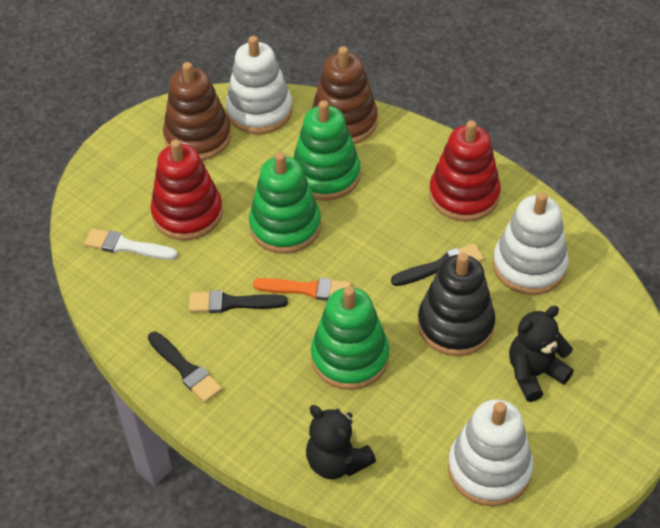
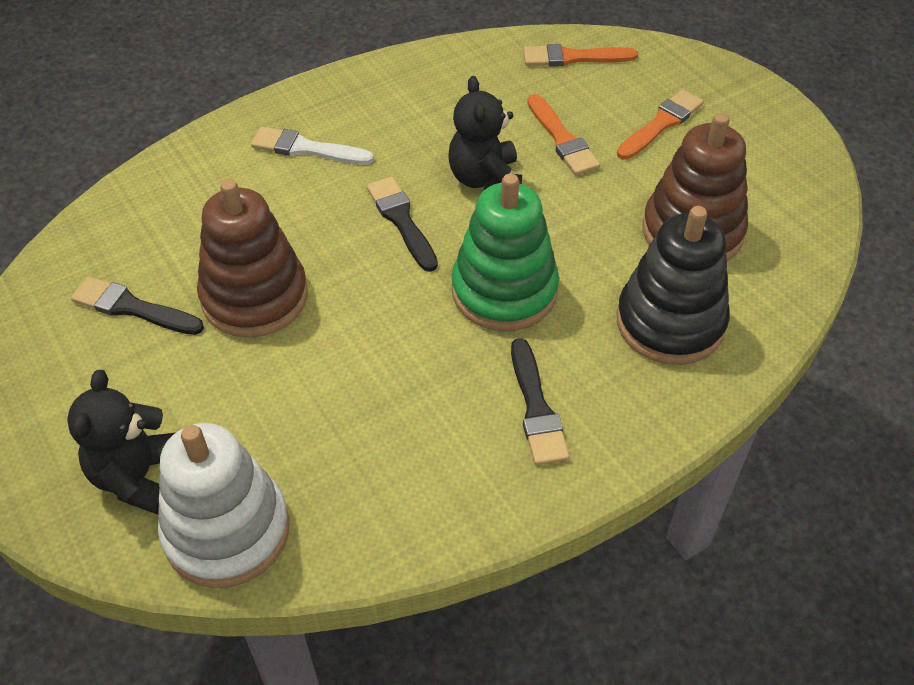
green stacking toy: 3 -> 1
orange brush: 1 -> 3
red stacking toy: 2 -> 0
white stacking toy: 3 -> 1

